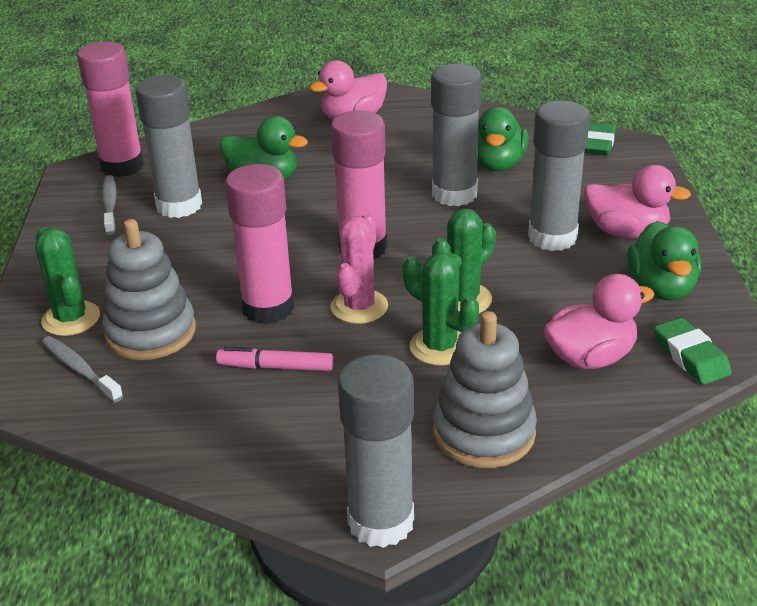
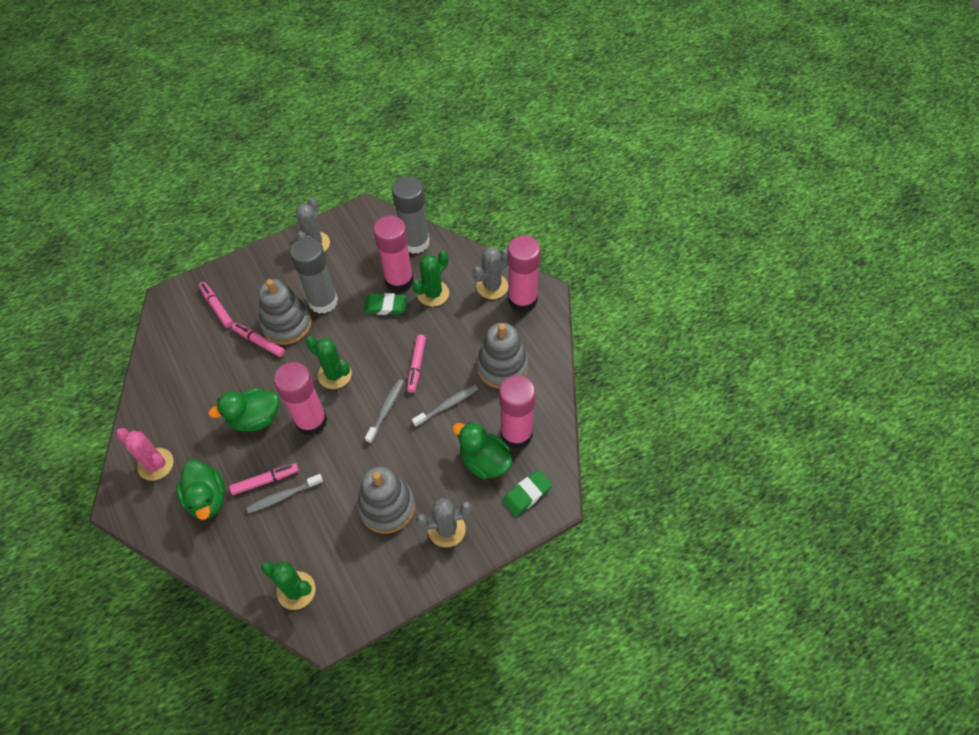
grey cactus: 0 -> 3
grey glue stick: 4 -> 2
grey stacking toy: 2 -> 3
grey toothbrush: 2 -> 3
pink duck: 3 -> 0
pink glue stick: 3 -> 4
pink marker: 1 -> 4

